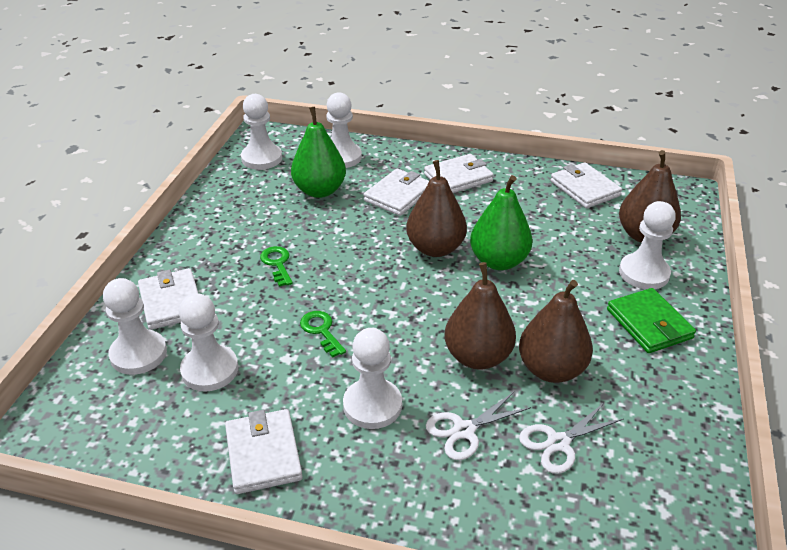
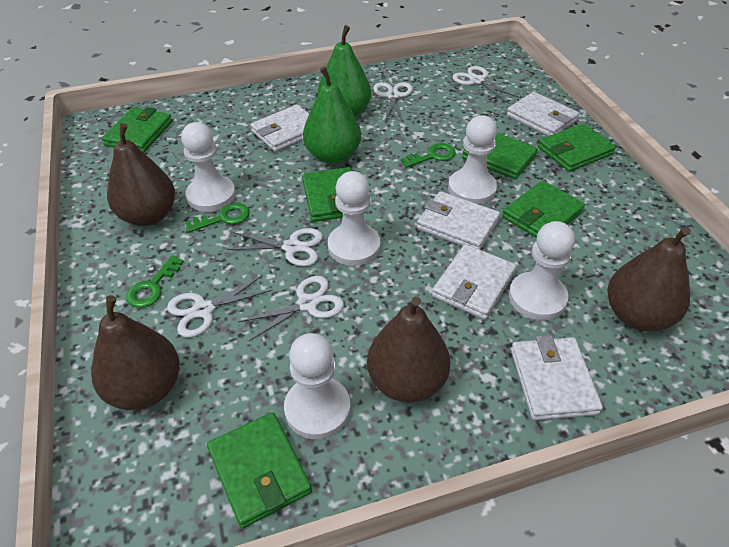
green key: 2 -> 3
green wallet: 1 -> 6
white pawn: 6 -> 5
white scissors: 2 -> 5

